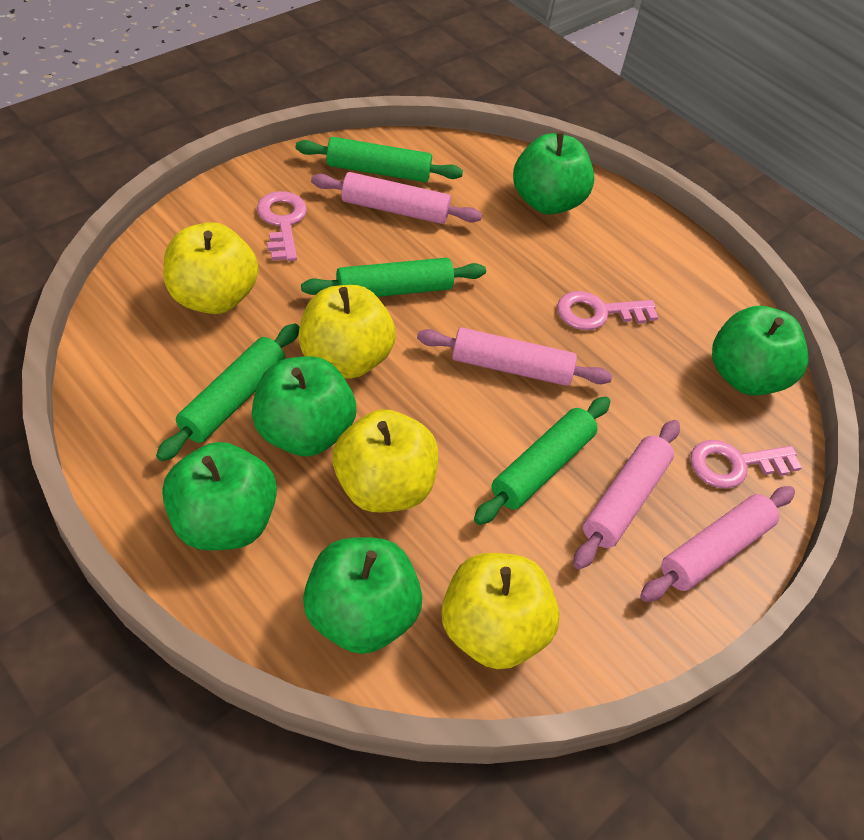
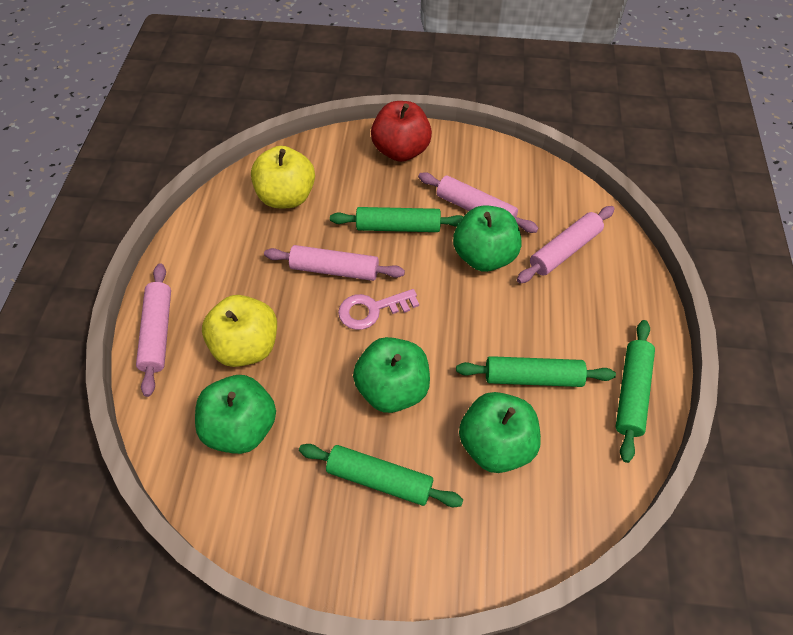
green apple: 5 -> 4
pink key: 3 -> 1
red apple: 0 -> 1
yellow apple: 4 -> 2

